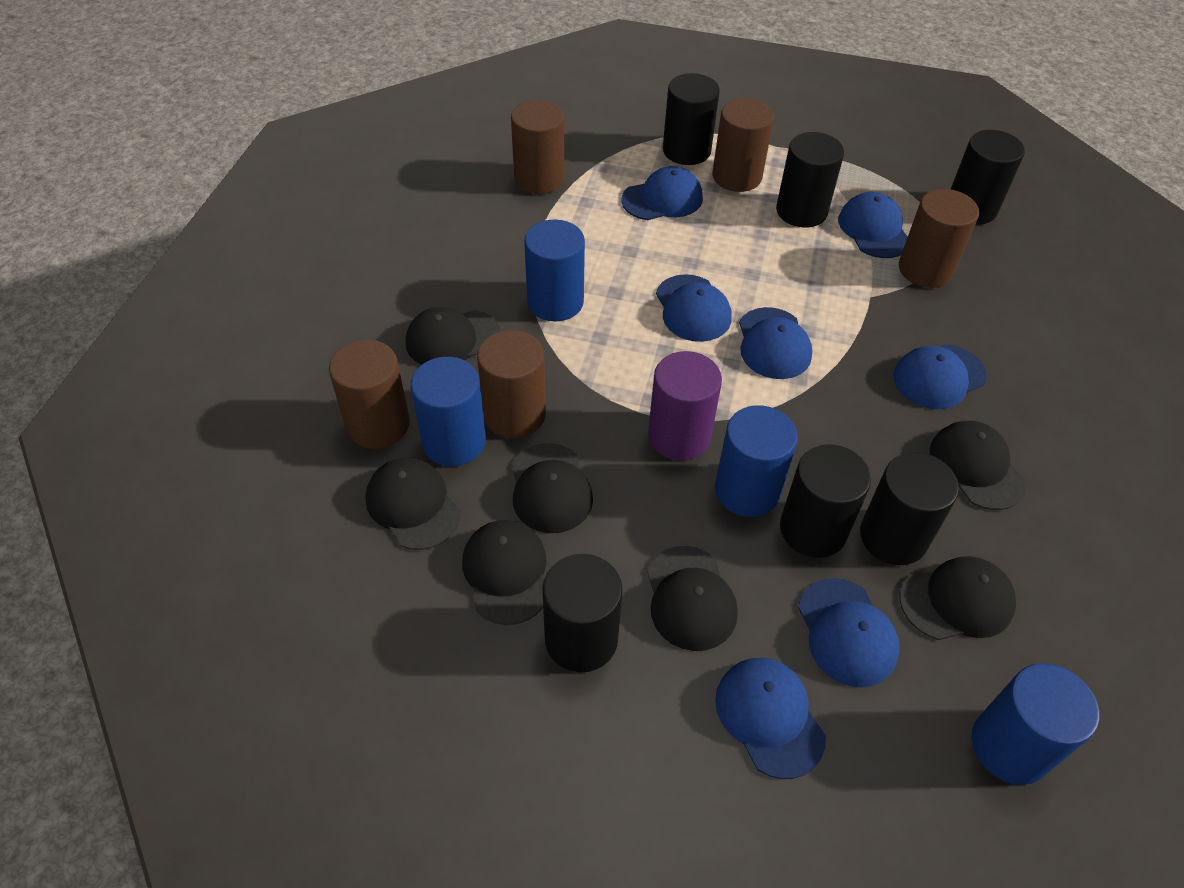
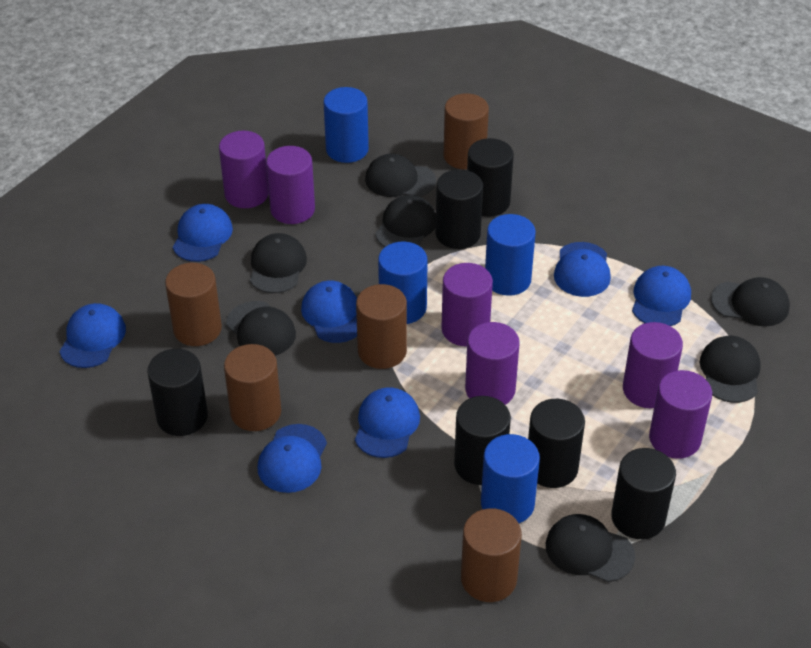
purple cylinder: 1 -> 6

